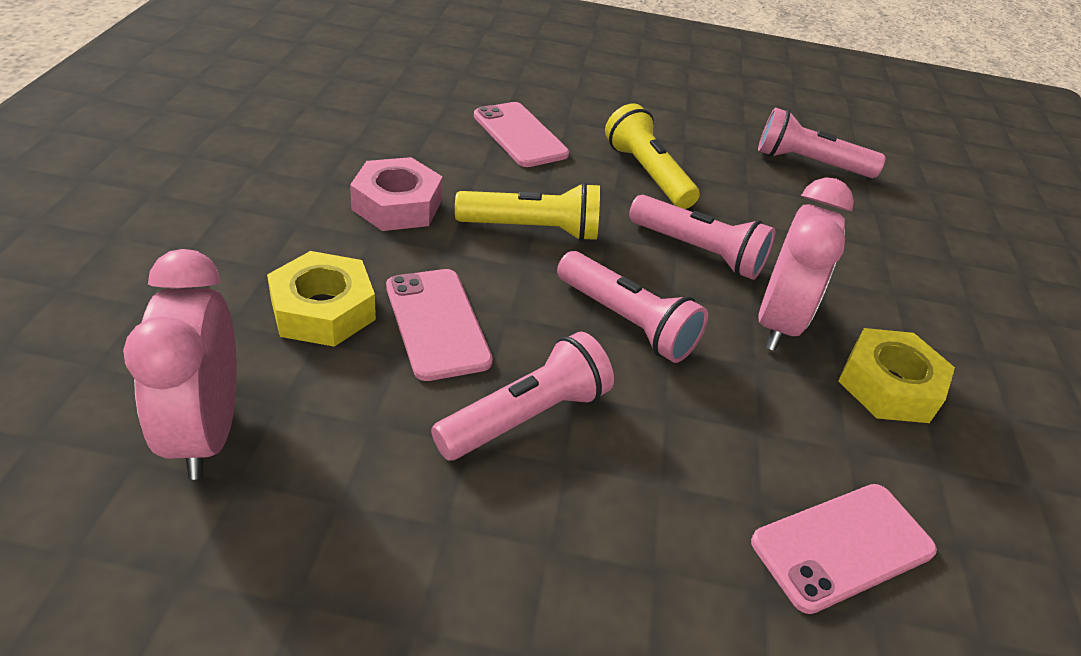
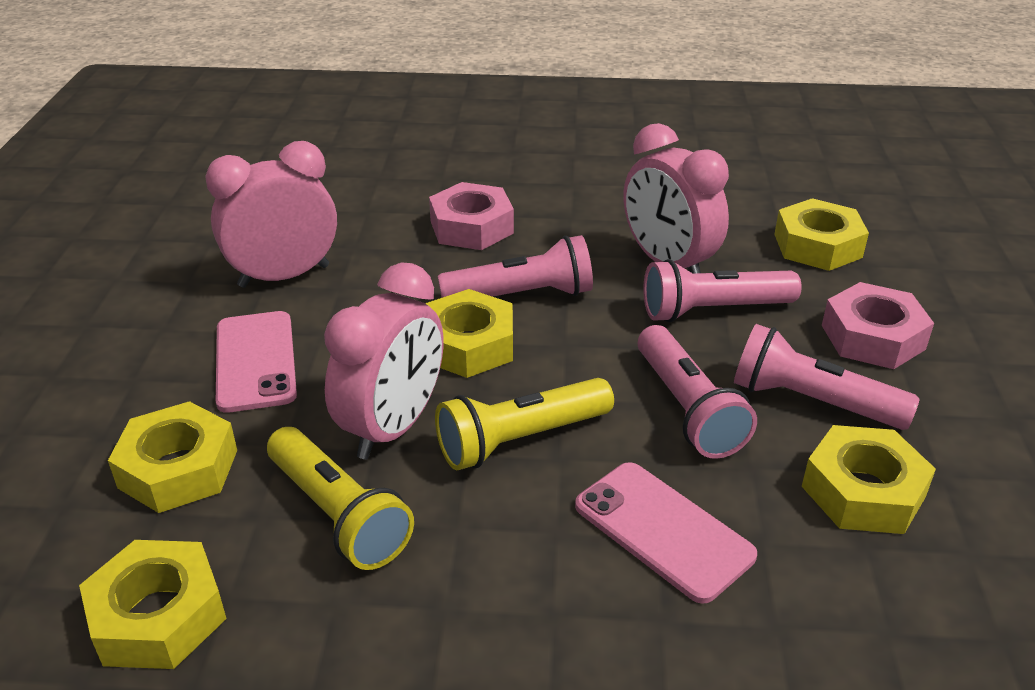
pink clock: 2 -> 3
pink nut: 1 -> 2
pink phone: 3 -> 2
yellow nut: 2 -> 5

